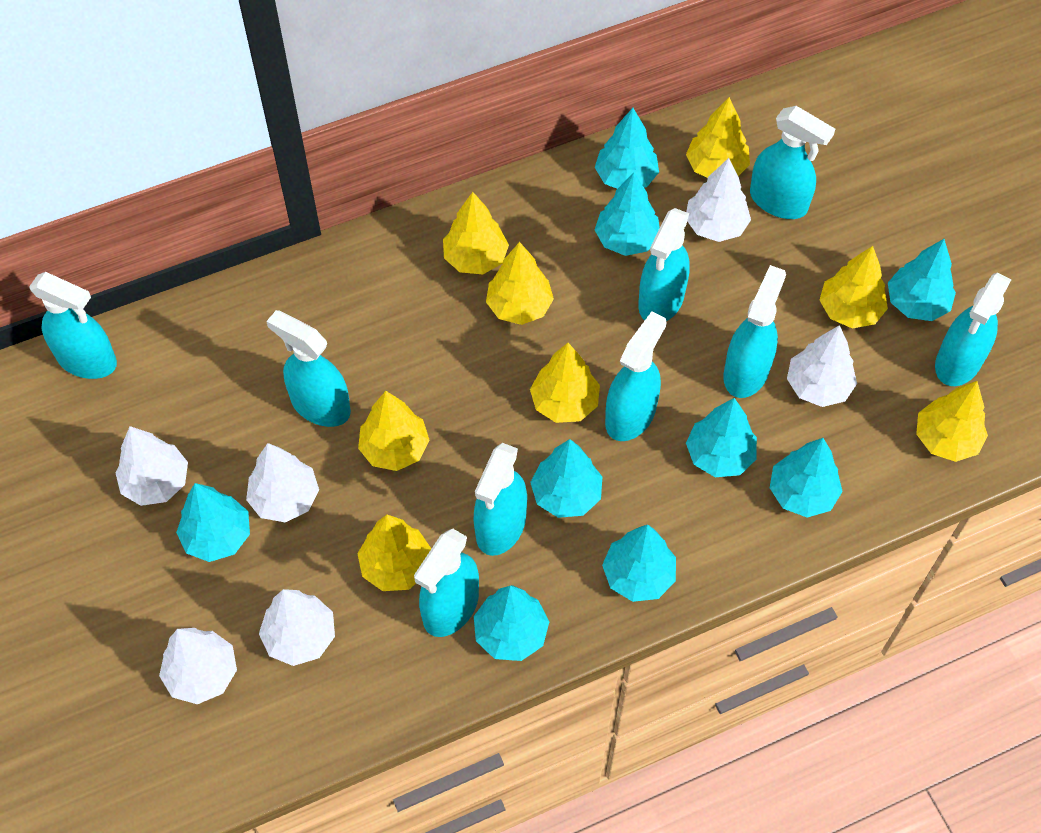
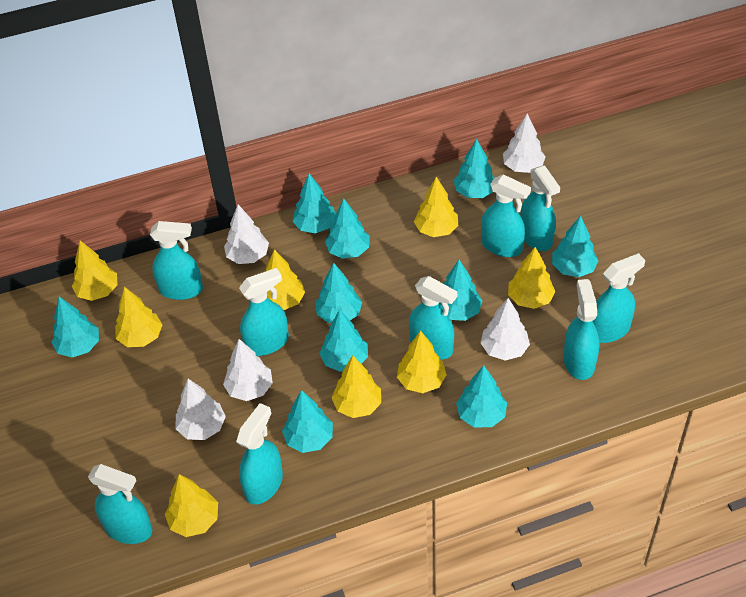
turquoise tree: 9 -> 10
white tree: 6 -> 5

